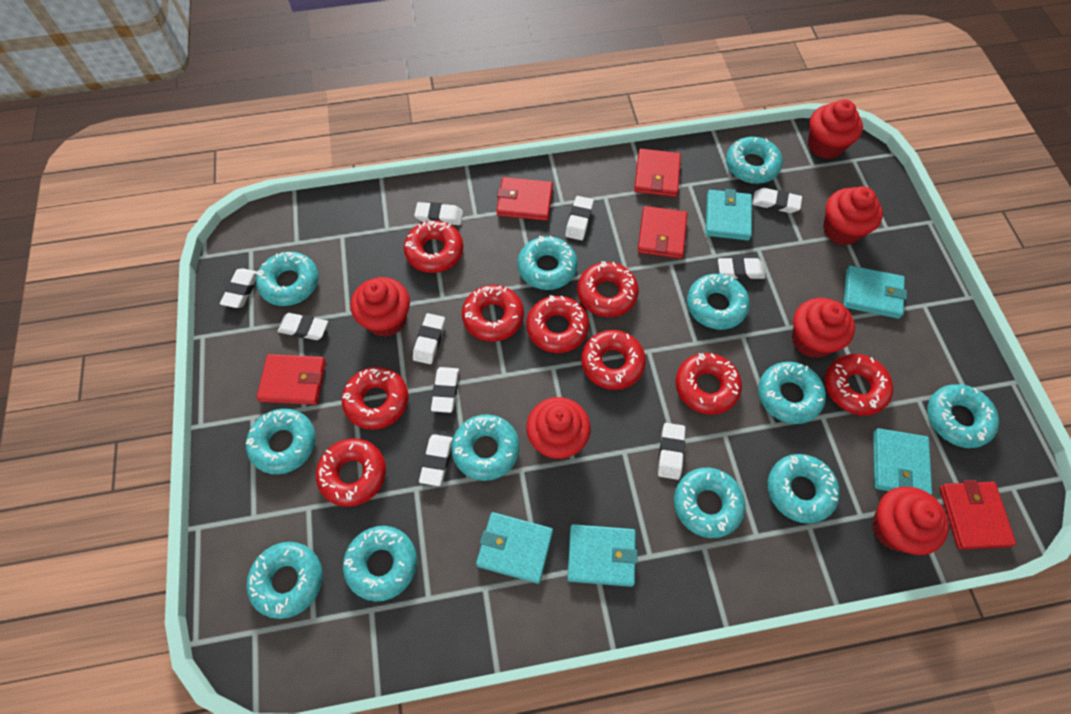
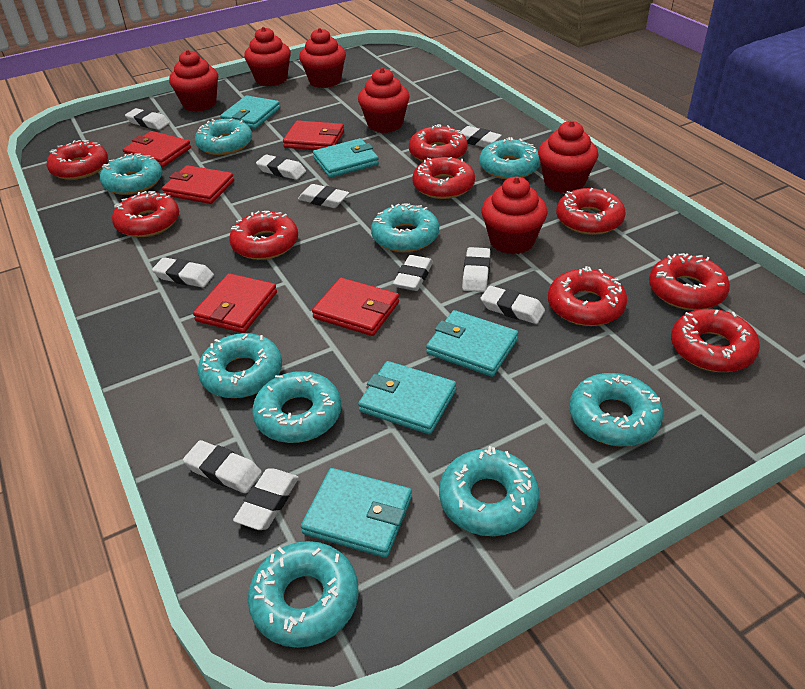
turquoise donut: 12 -> 9

